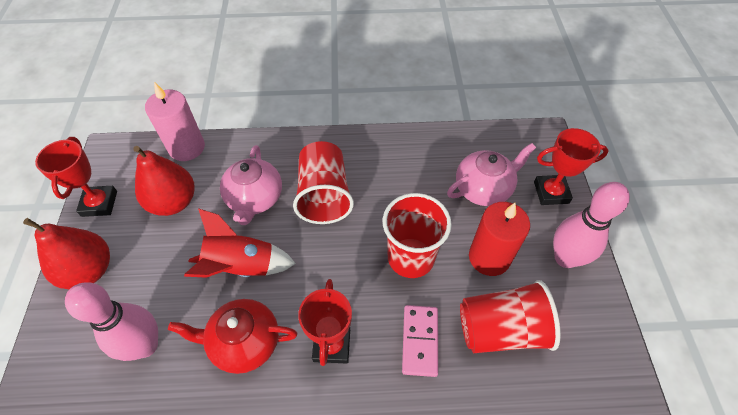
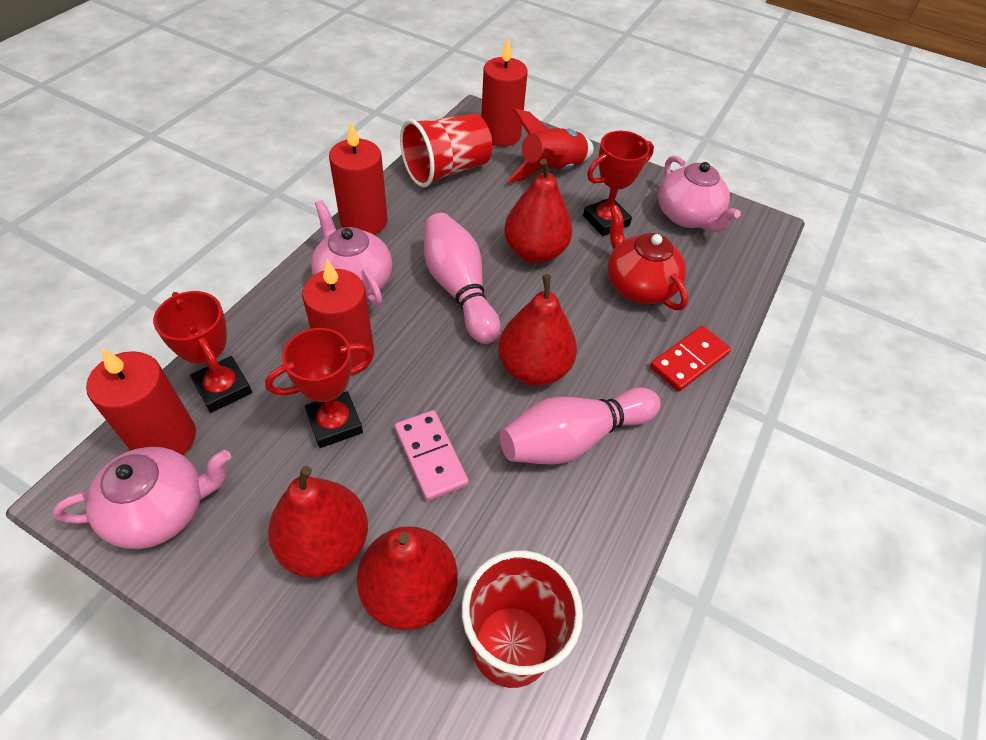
pink candle: 1 -> 0
pink teapot: 2 -> 3
red candle: 1 -> 4
red cup: 3 -> 2
red domino: 0 -> 1
red pear: 2 -> 4

